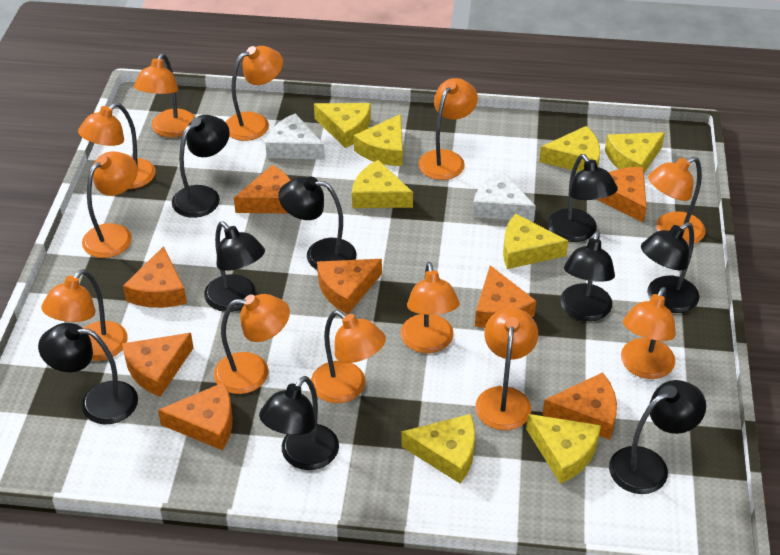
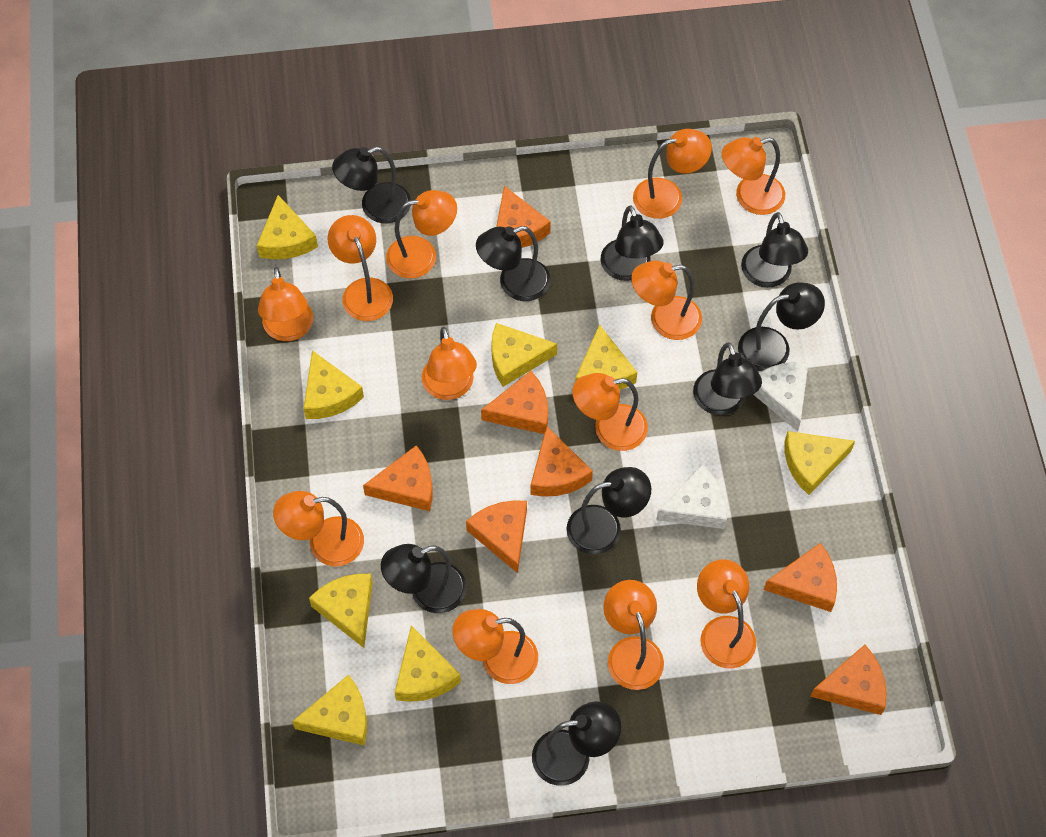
orange cheese: 8 -> 7

